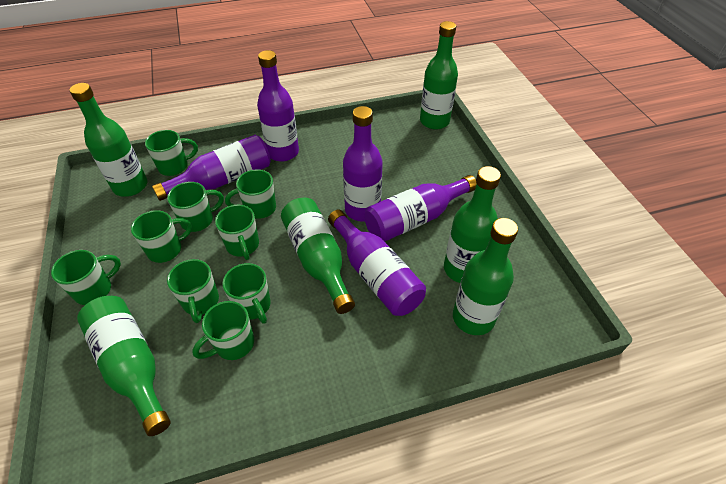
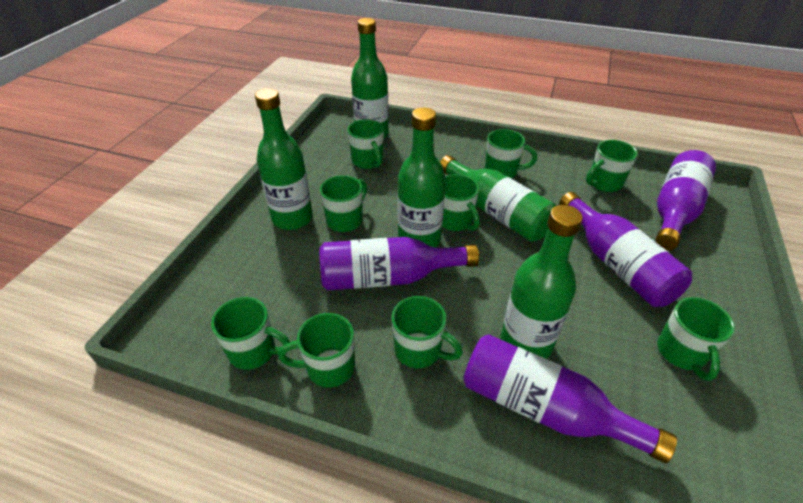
green bottle: 6 -> 5
purple bottle: 5 -> 4

